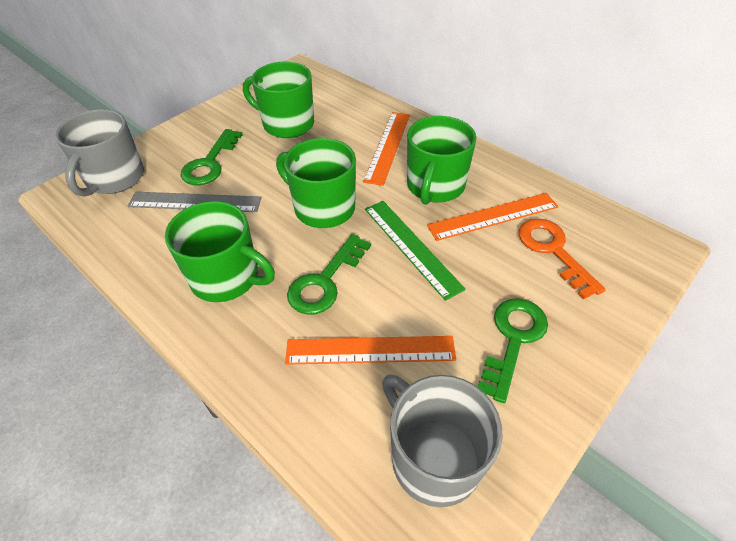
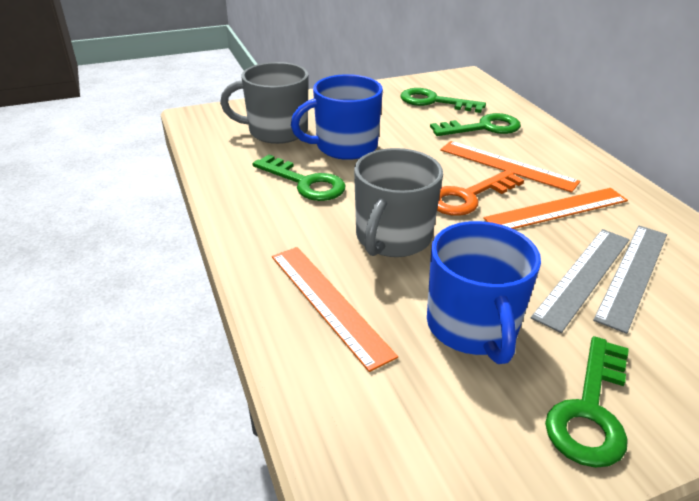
blue mug: 0 -> 2
green key: 3 -> 4
green mug: 4 -> 0
green ruler: 1 -> 0
grey ruler: 1 -> 2

